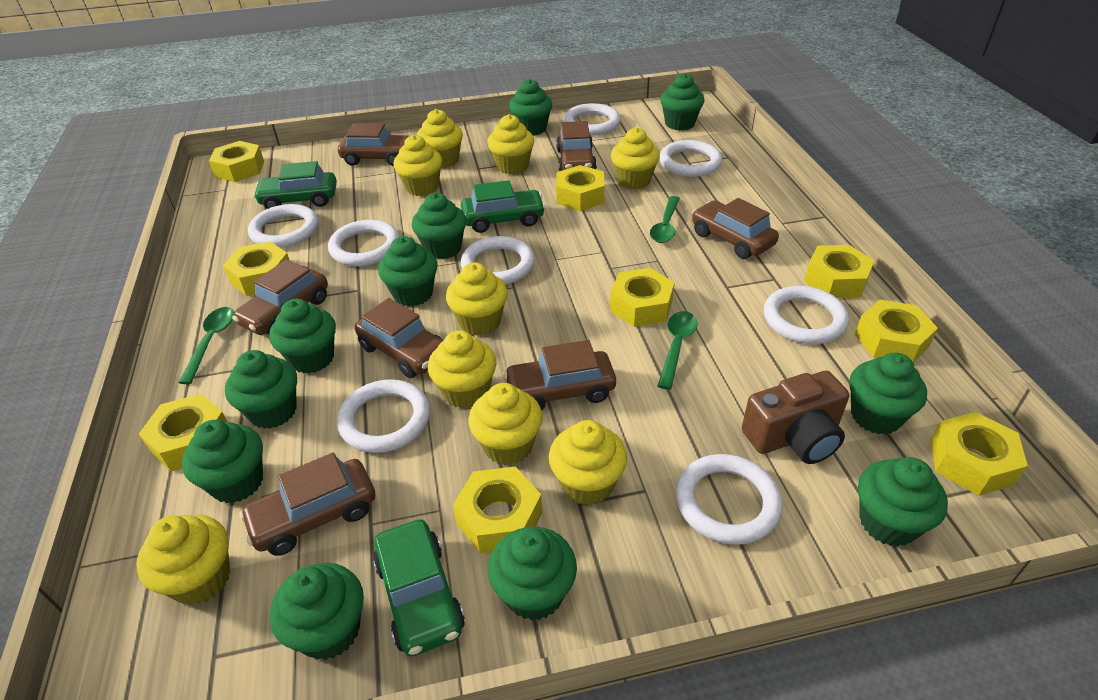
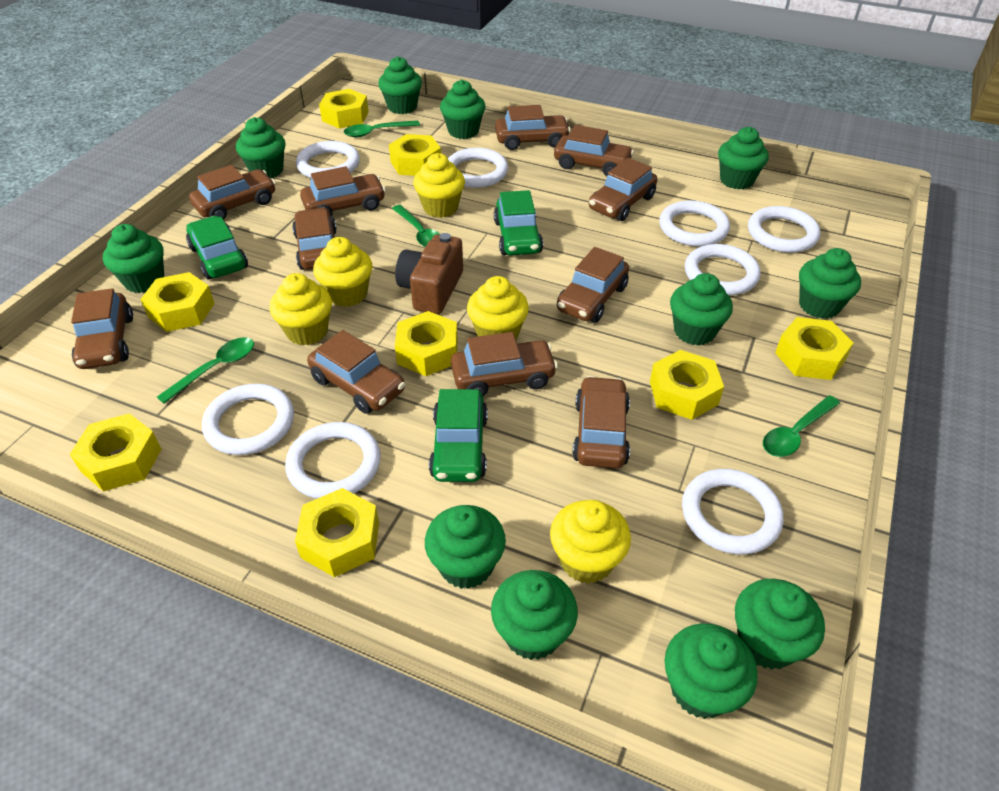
brown car: 7 -> 11
green spoon: 3 -> 4
yellow cupcake: 9 -> 5
yellow nut: 9 -> 8

